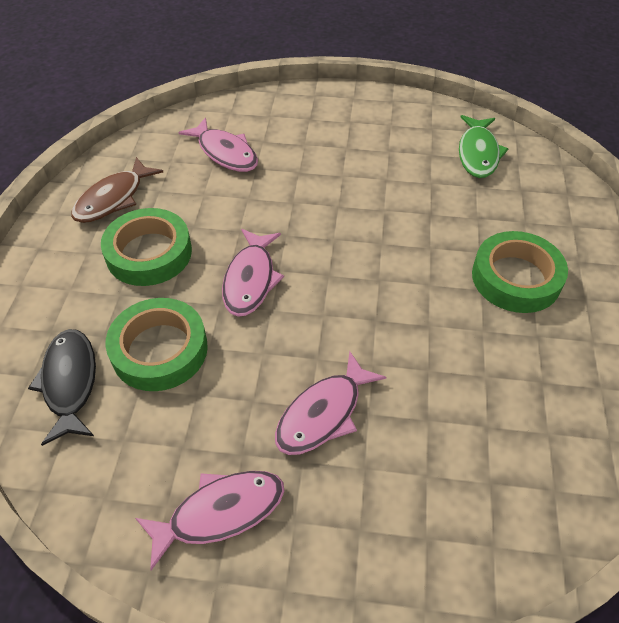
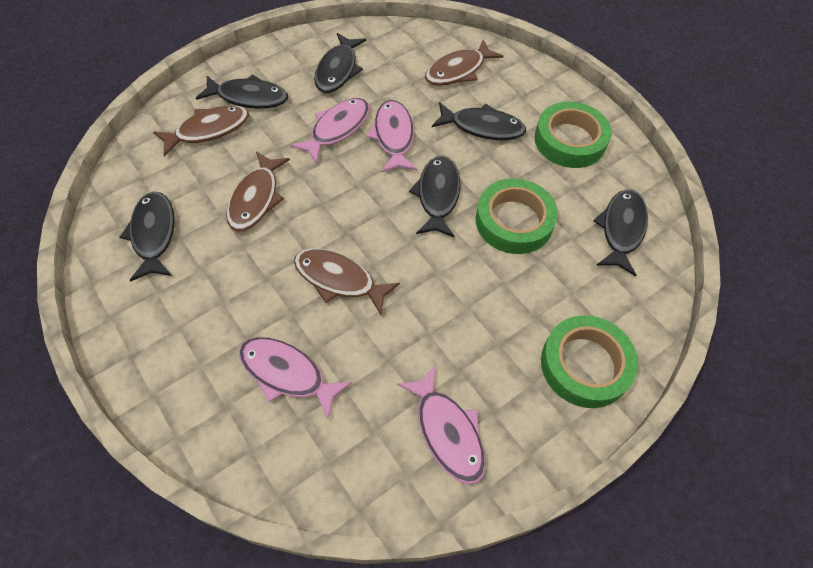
black fish: 1 -> 6
brown fish: 1 -> 4
green fish: 1 -> 0

